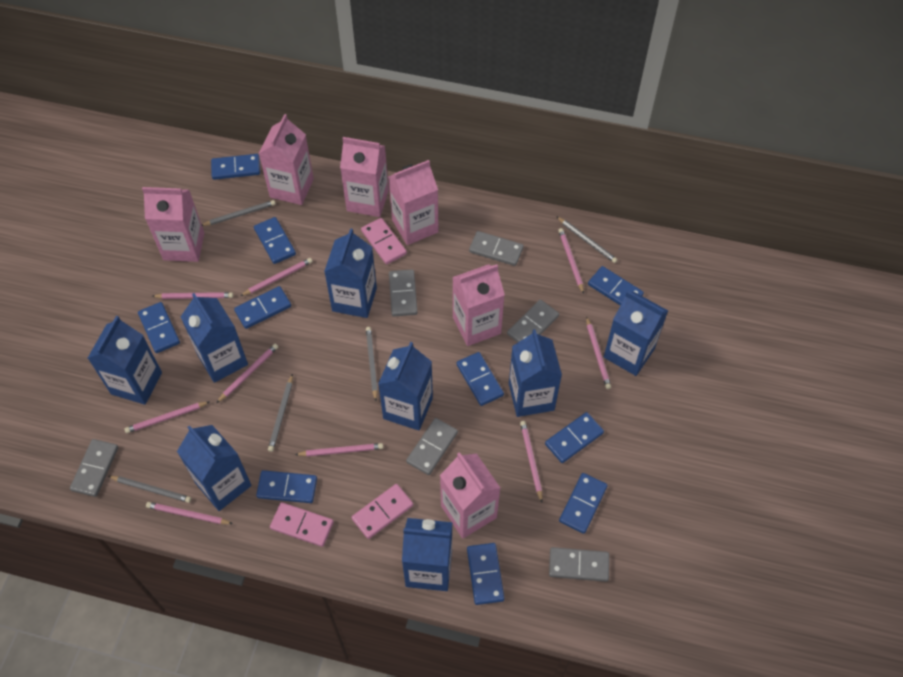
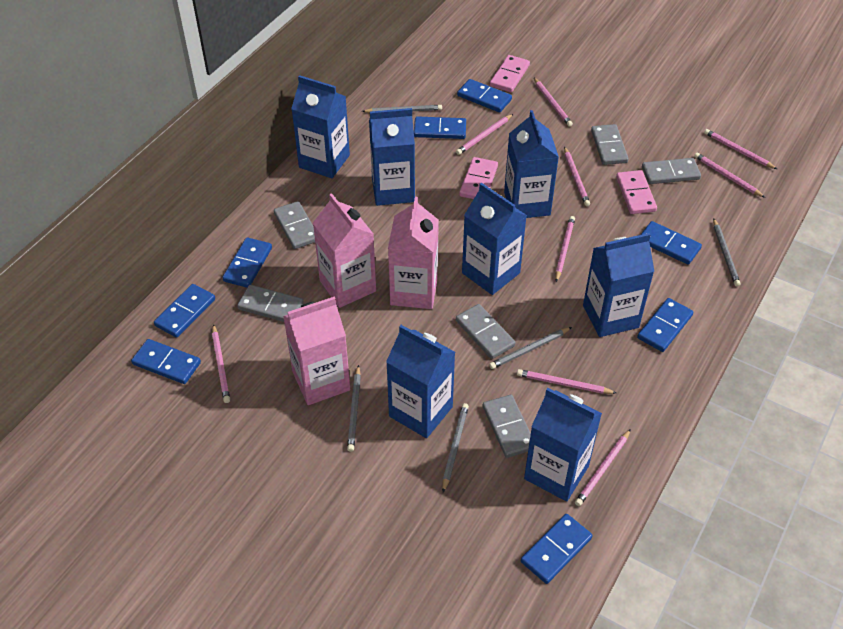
blue carton: 8 -> 7
blue domino: 10 -> 8
pink carton: 6 -> 3

